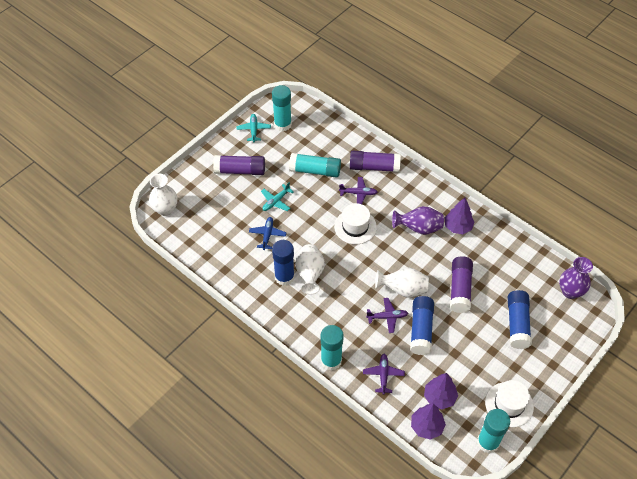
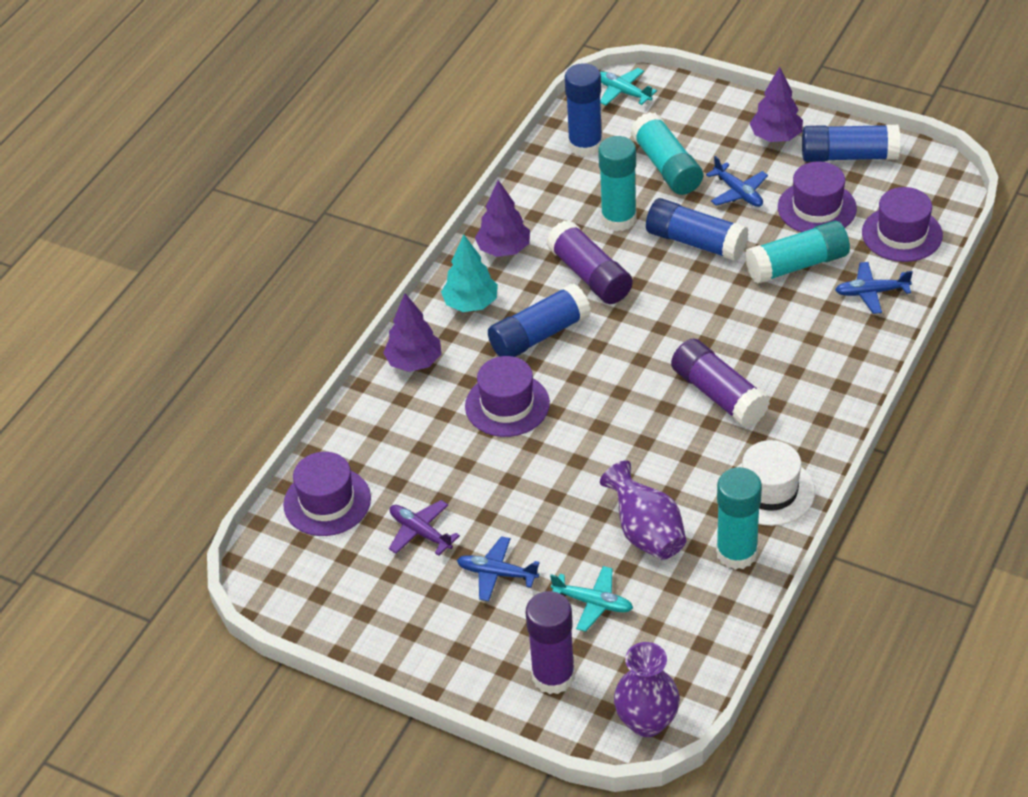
blue glue stick: 3 -> 4
blue plane: 1 -> 3
purple hat: 0 -> 4
purple plane: 3 -> 1
turquoise tree: 0 -> 1
white hat: 2 -> 1
white vase: 3 -> 0

